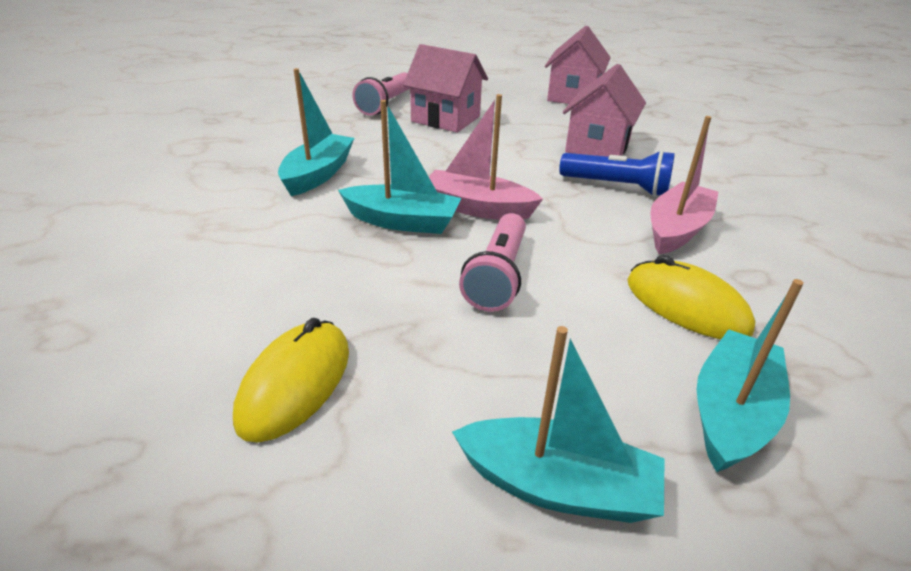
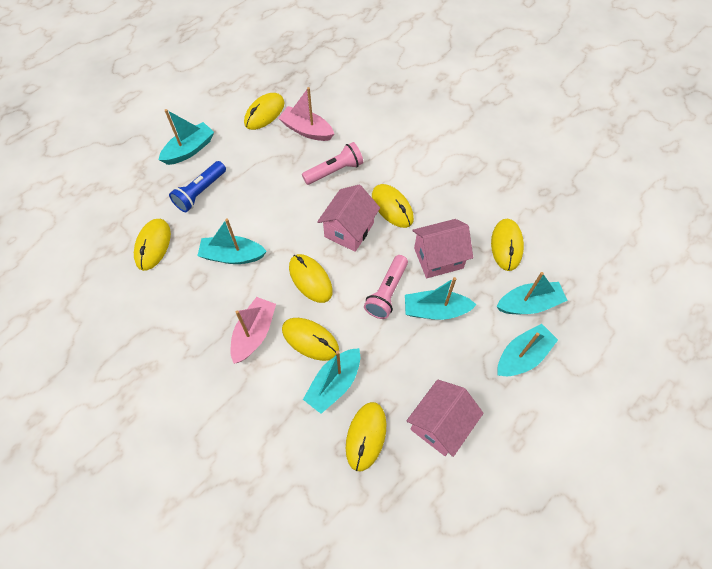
turquoise boat: 4 -> 6
yellow mouse: 2 -> 7

